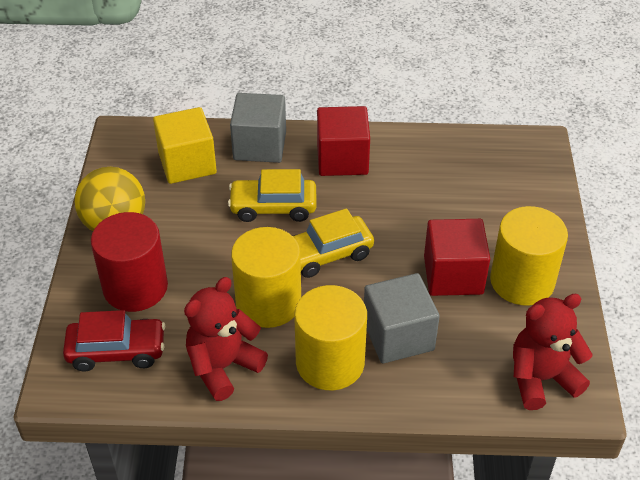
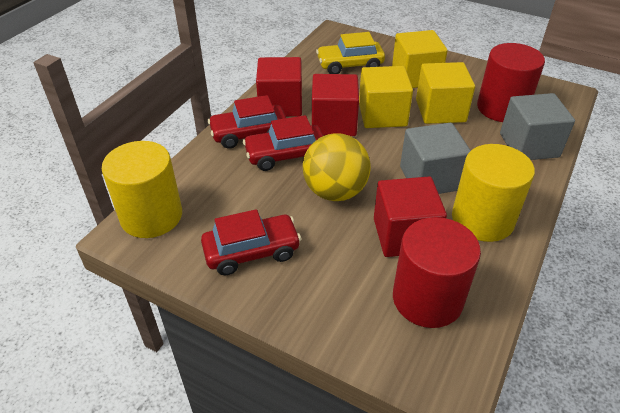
red car: 1 -> 3
red cube: 2 -> 3
red cylinder: 1 -> 2
red teddy bear: 2 -> 0
yellow car: 2 -> 1
yellow cube: 1 -> 3
yellow cylinder: 3 -> 2

